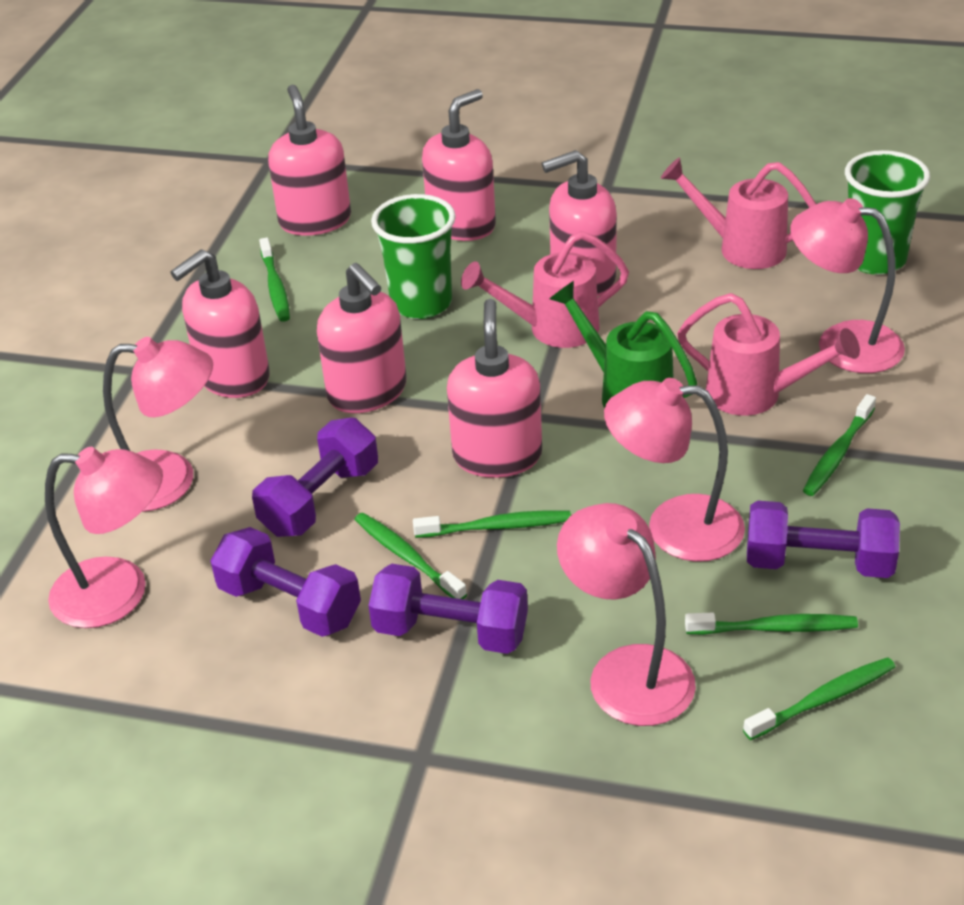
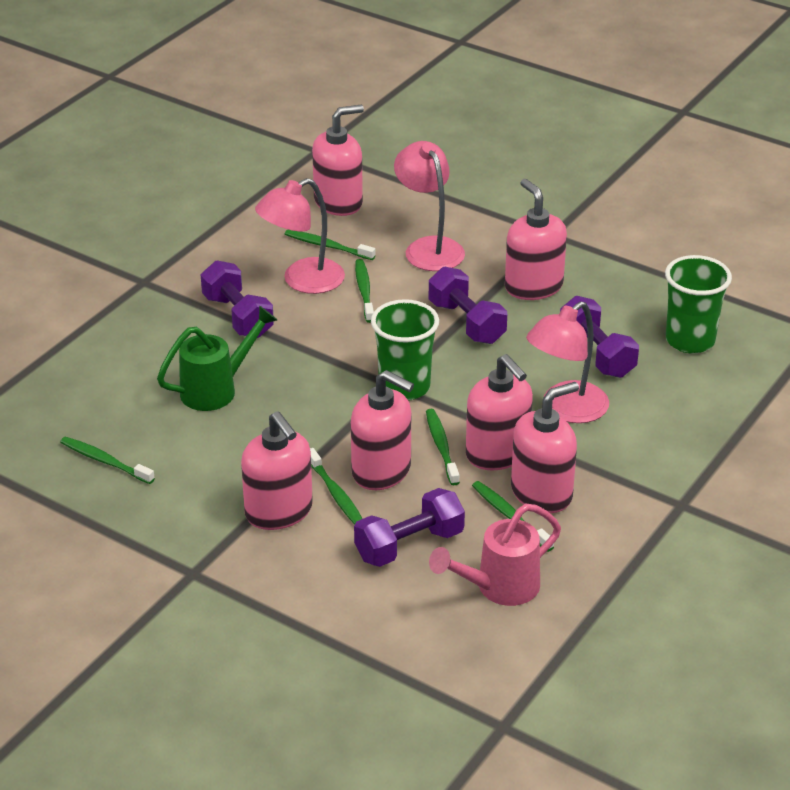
pink lamp: 5 -> 3
pink watering can: 3 -> 1

